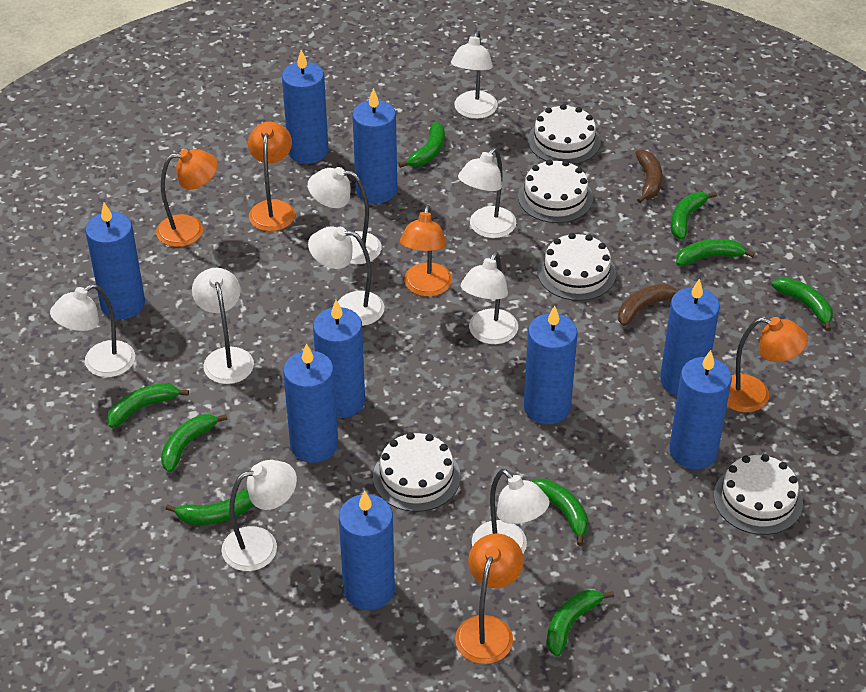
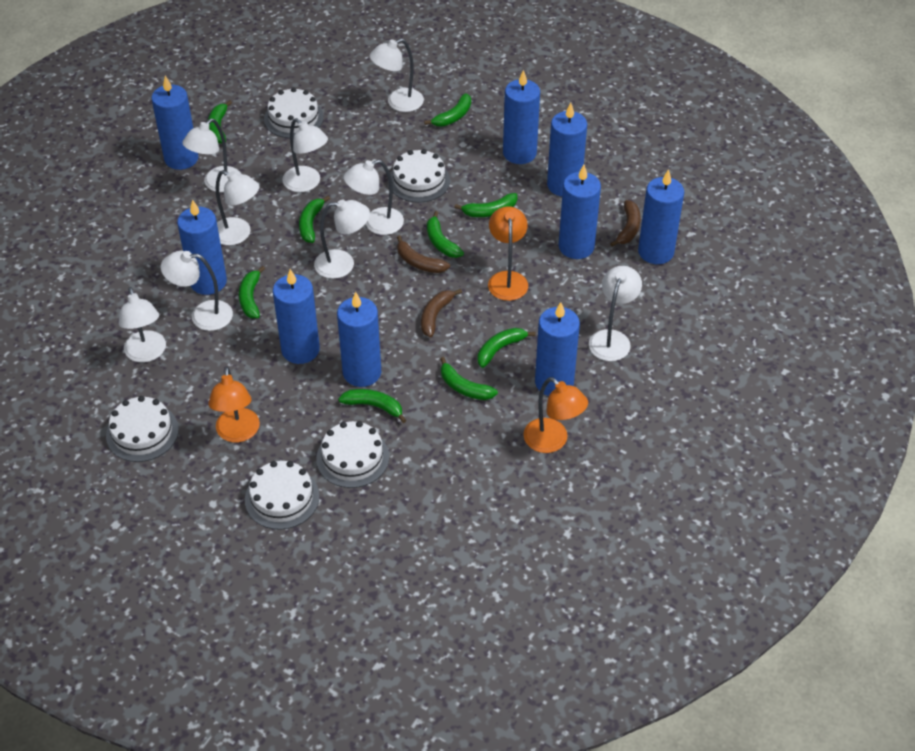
brown banana: 2 -> 3
orange lamp: 5 -> 3

